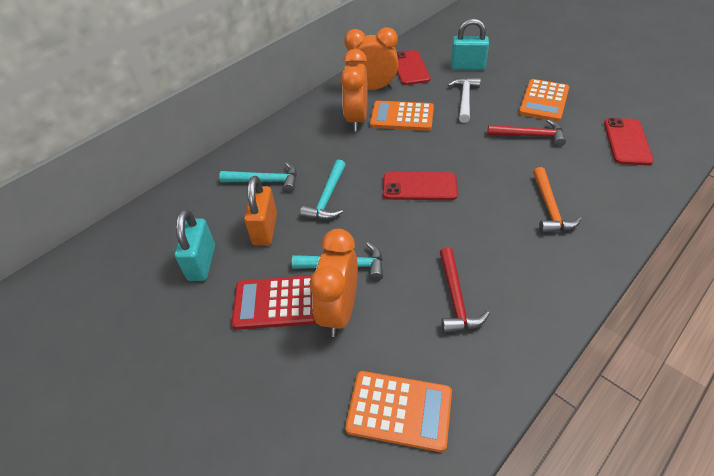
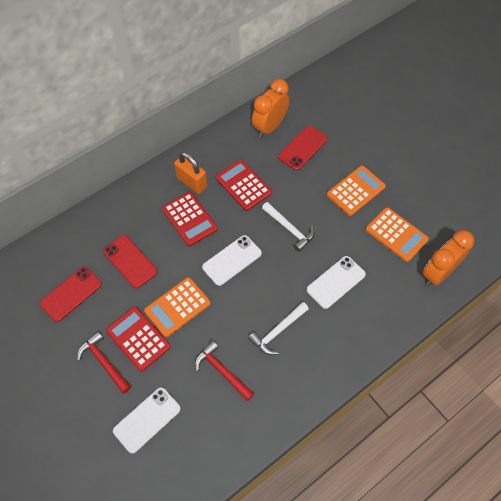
orange clock: 3 -> 2
orange hammer: 1 -> 0
red calculator: 1 -> 3
turquoise hammer: 3 -> 0
turquoise padlock: 2 -> 0
white hammer: 1 -> 2
white phone: 0 -> 3

